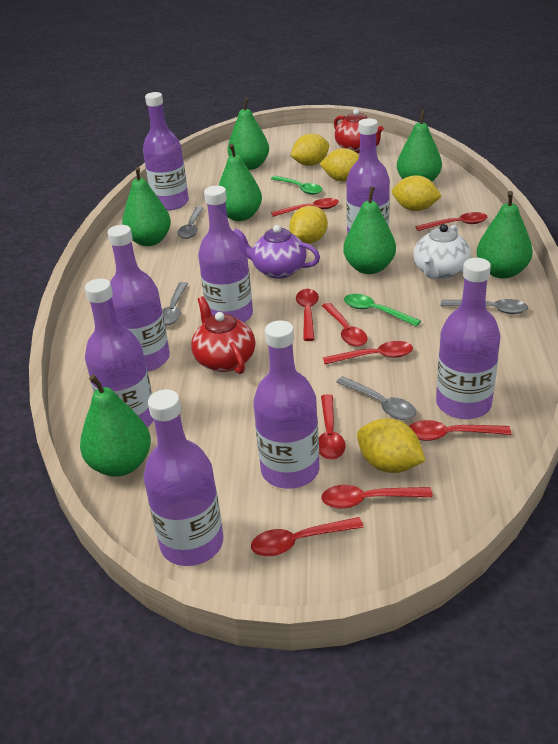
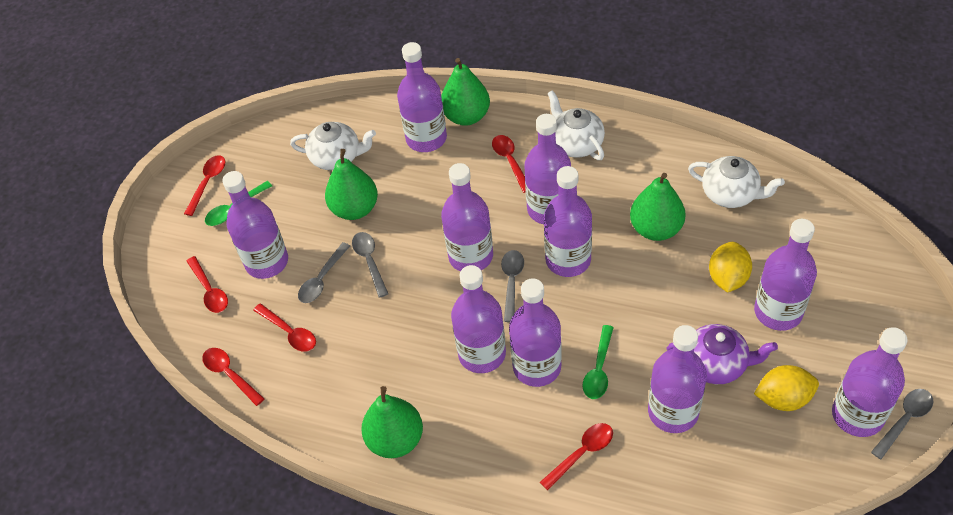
green pear: 7 -> 4
purple bottle: 8 -> 10
red spoon: 9 -> 6
red teapot: 2 -> 0
white teapot: 1 -> 3
yellow lemon: 5 -> 2

